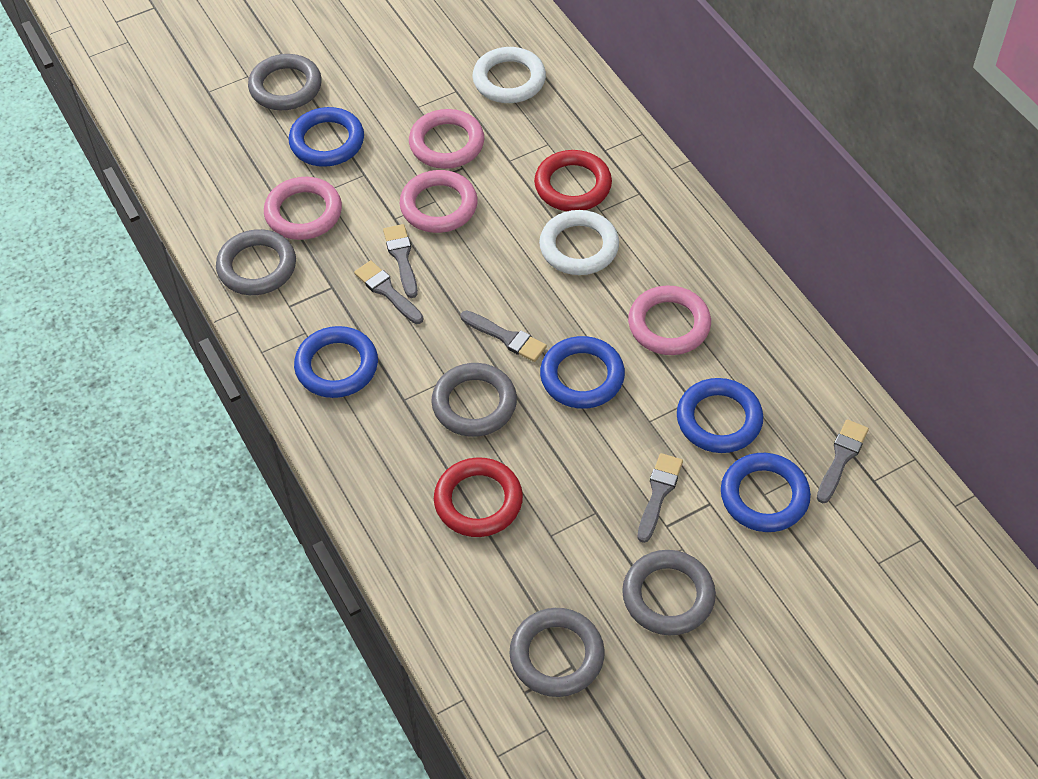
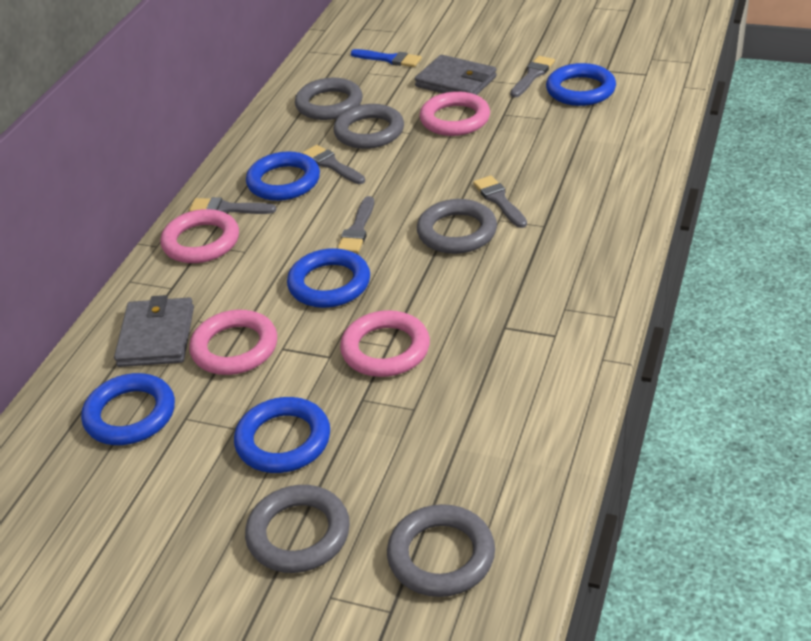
blue brush: 0 -> 1
grey wallet: 0 -> 2
red ring: 2 -> 0
white ring: 2 -> 0

